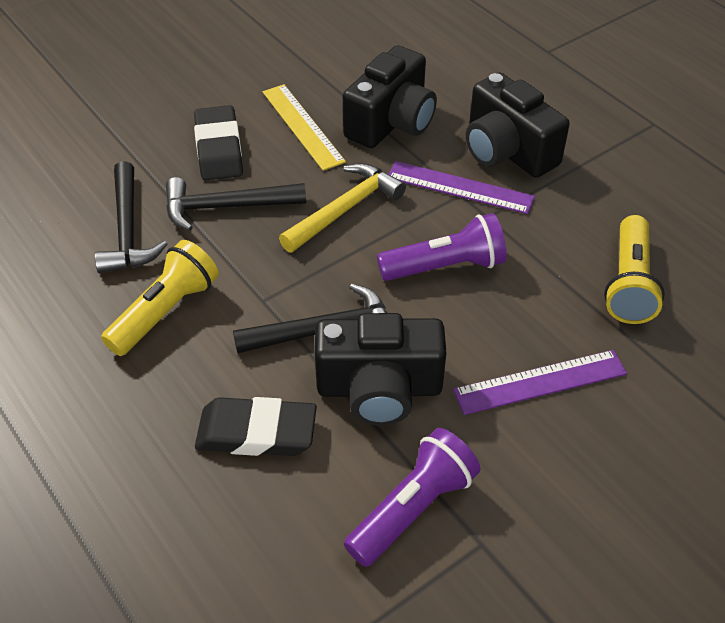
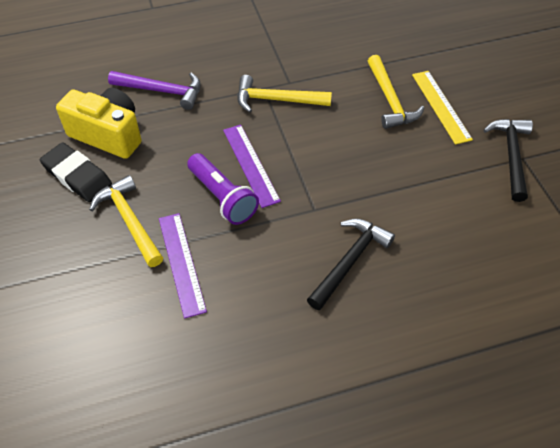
black camera: 3 -> 0
black eraser: 2 -> 1
black hammer: 3 -> 2
purple flashlight: 2 -> 1
purple hammer: 0 -> 1
yellow camera: 0 -> 1
yellow flashlight: 2 -> 0
yellow hammer: 1 -> 3

